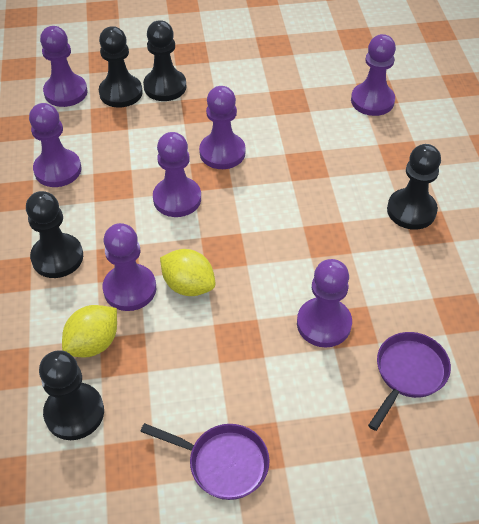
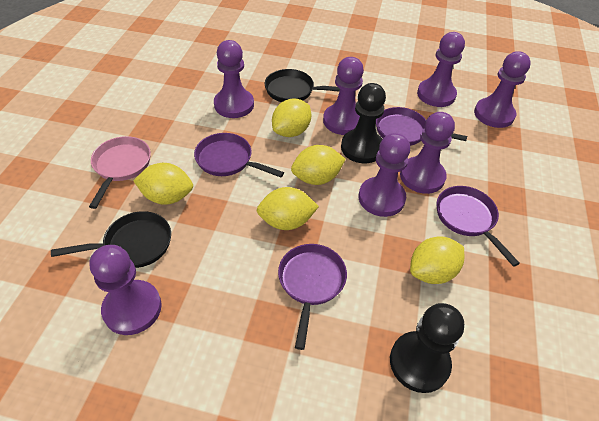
black pan: 0 -> 2
black pawn: 5 -> 2
pink pan: 0 -> 1
purple pan: 2 -> 4
yellow lemon: 2 -> 5

